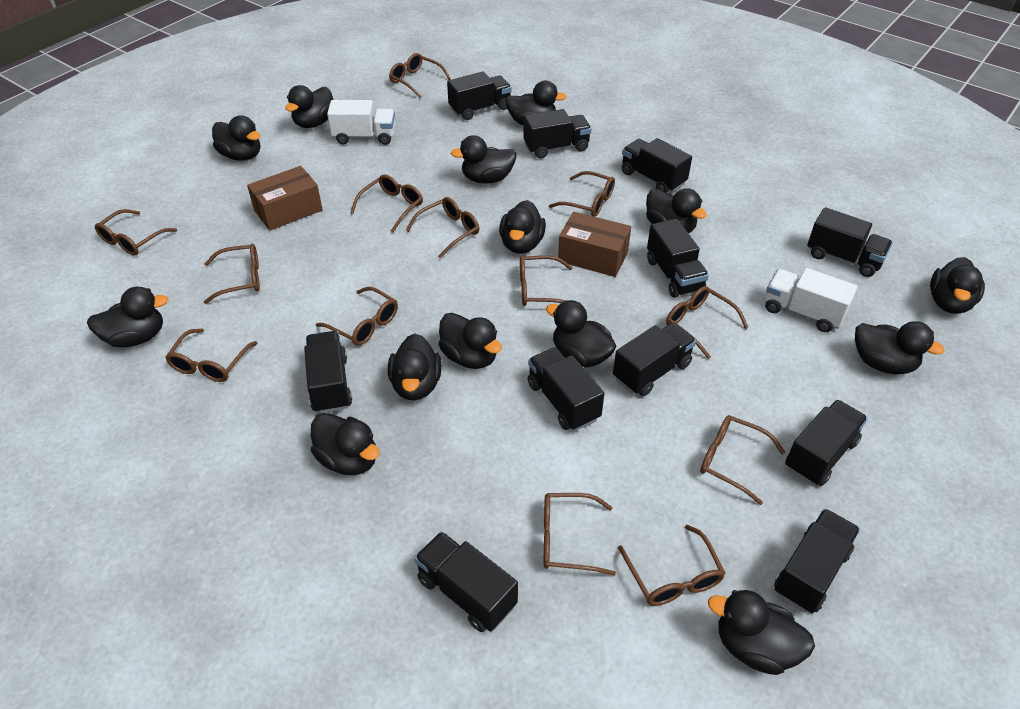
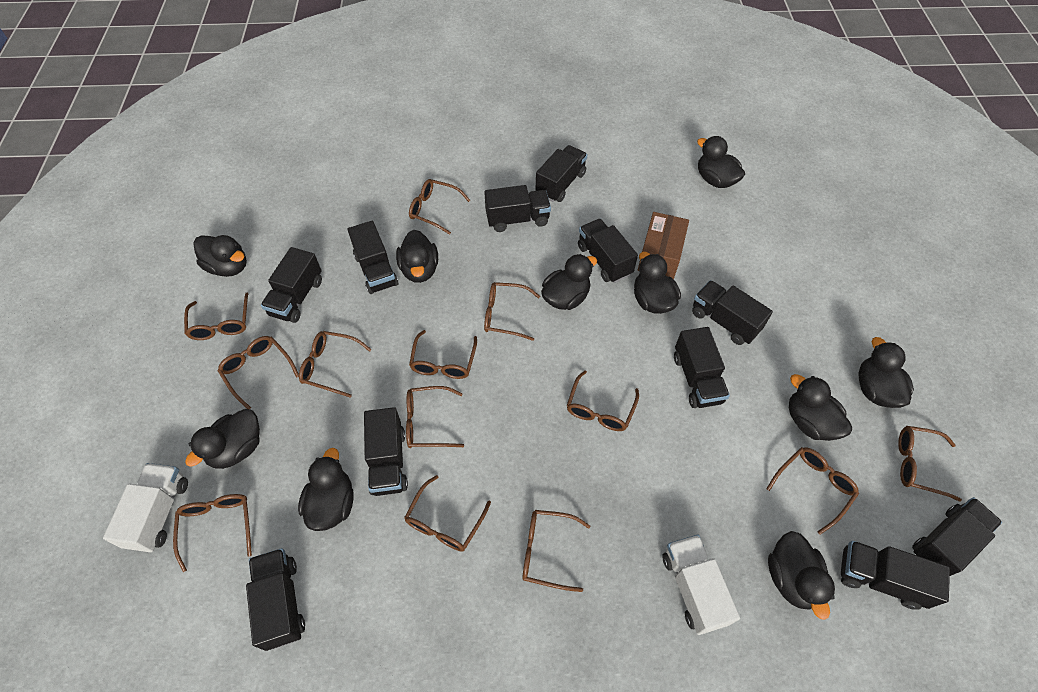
black duck: 14 -> 10
brown box: 2 -> 1

